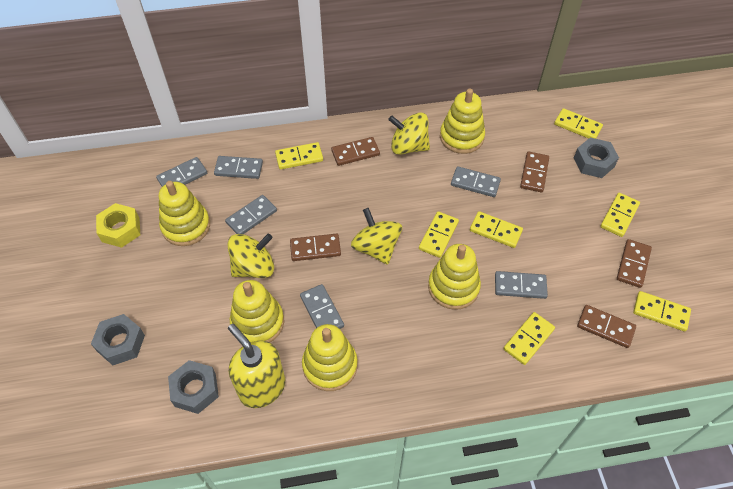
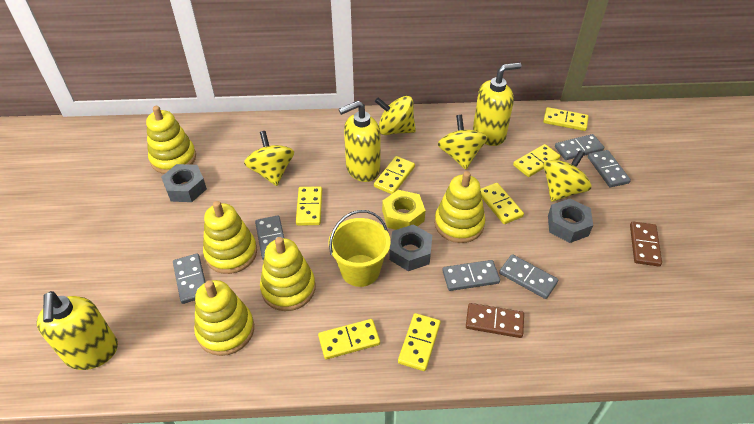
brown domino: 5 -> 2
yellow bucket: 0 -> 1
yellow soap dispenser: 1 -> 3
yellow spinning top: 3 -> 4

